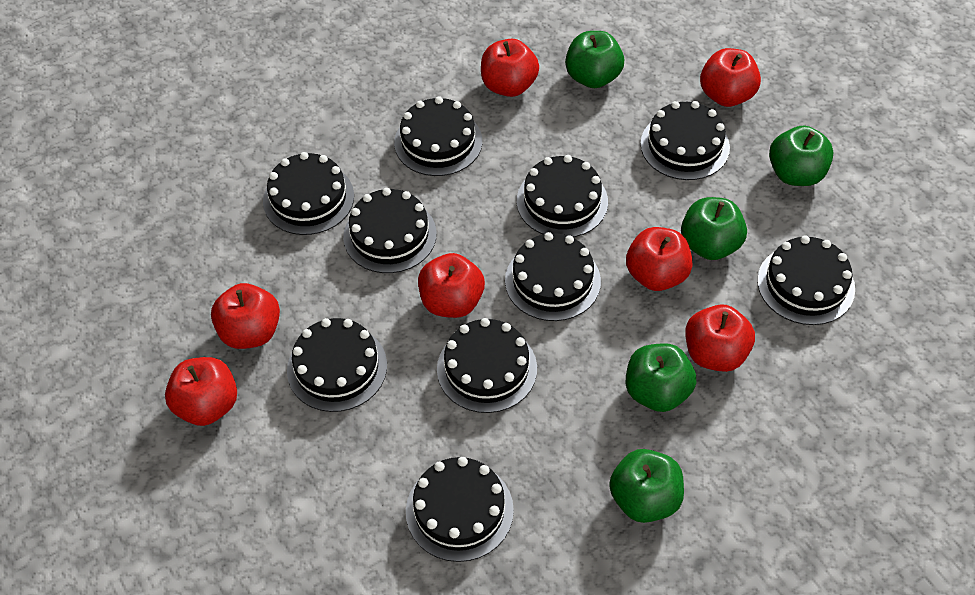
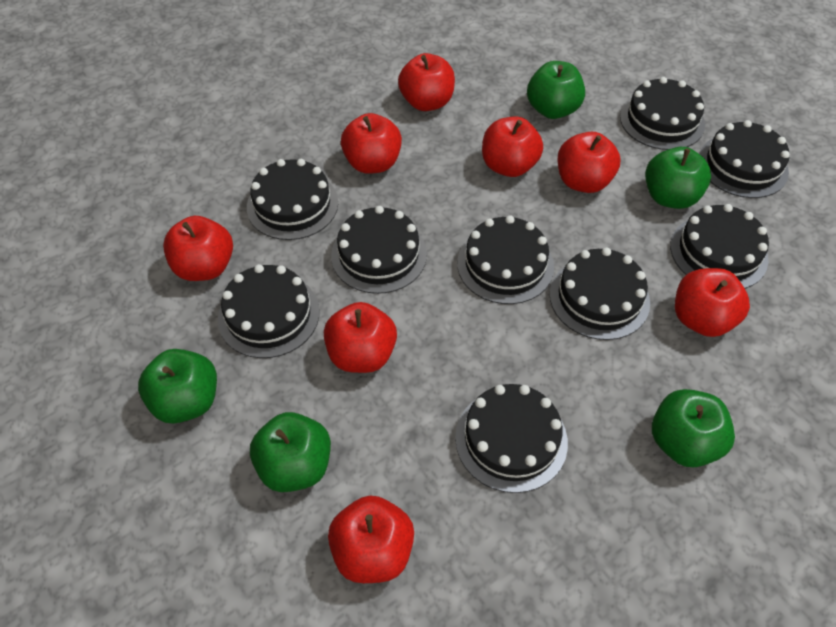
black cake: 10 -> 9
red apple: 7 -> 8

